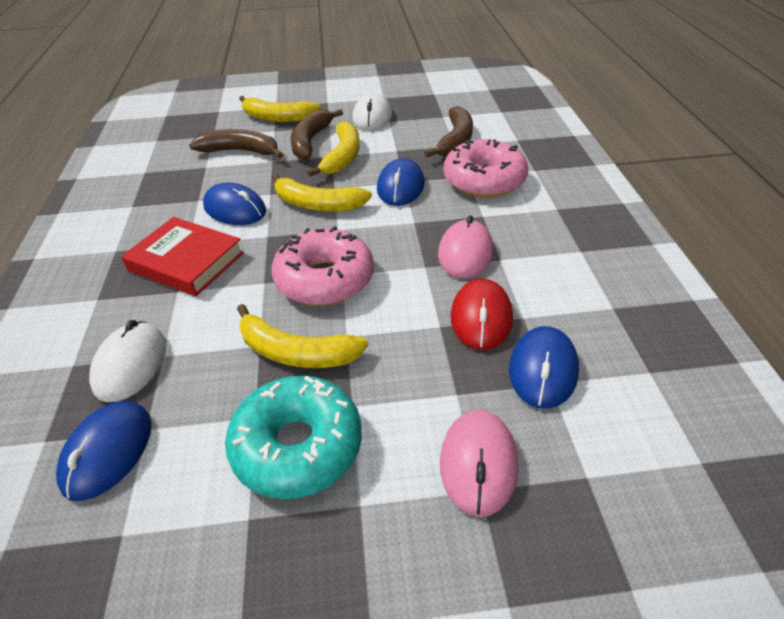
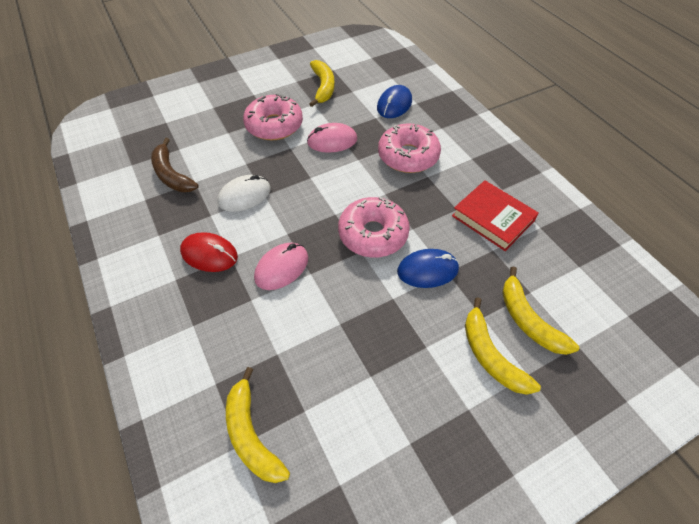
blue mouse: 4 -> 2
brown banana: 3 -> 1
pink donut: 2 -> 3
turquoise donut: 1 -> 0
white mouse: 2 -> 1

